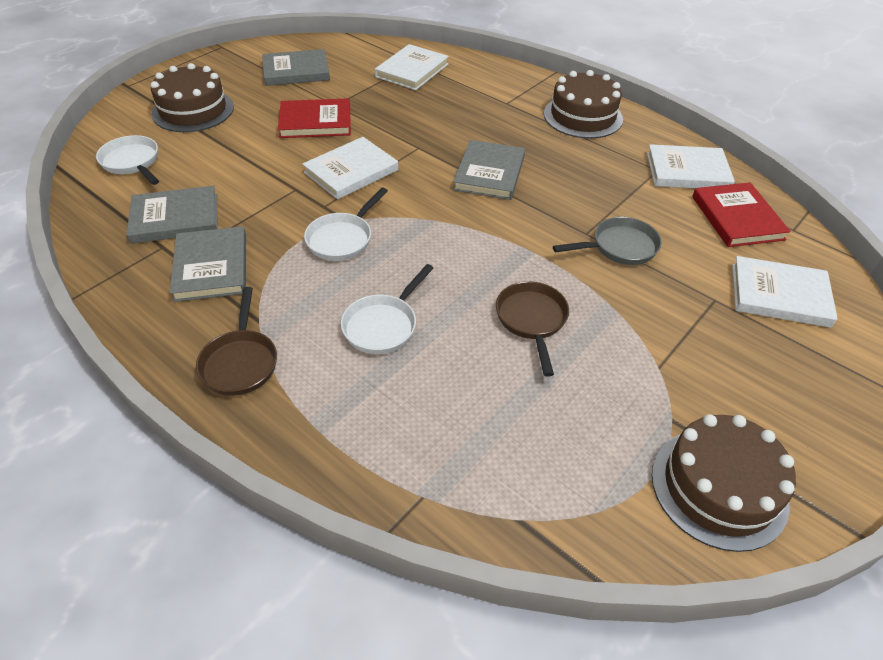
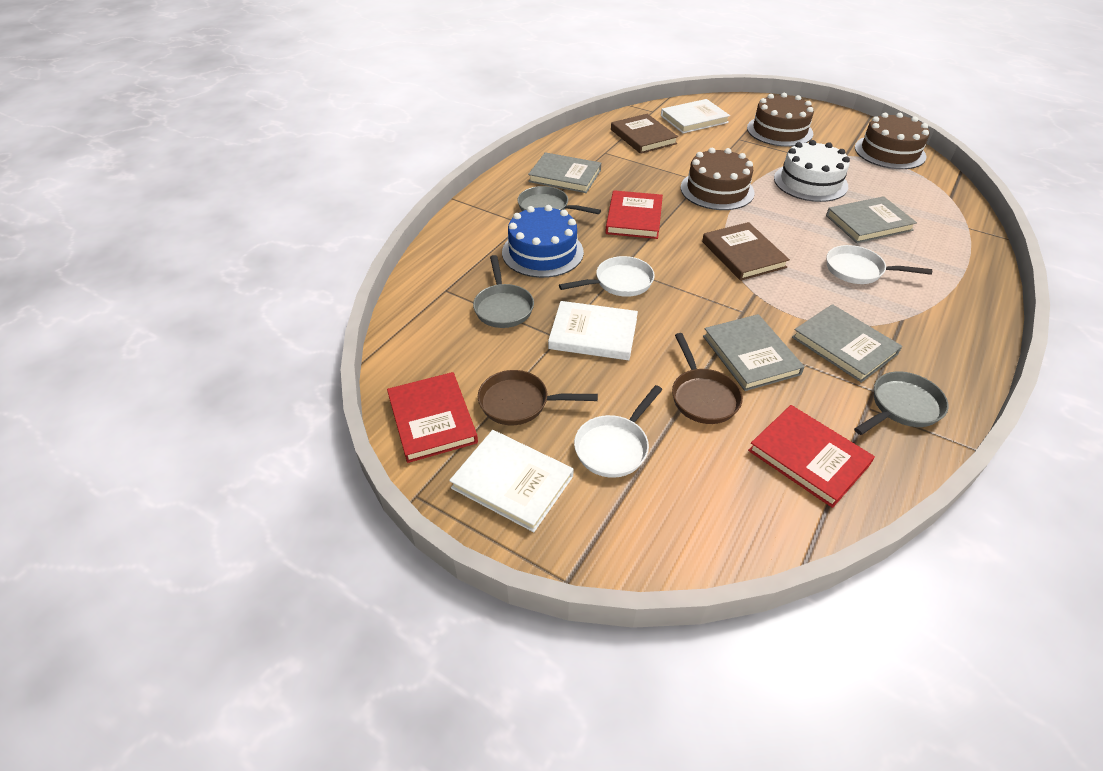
blue cake: 0 -> 1
brown book: 0 -> 2
grey pan: 1 -> 3
red book: 2 -> 3
white book: 4 -> 3
white cake: 0 -> 1

